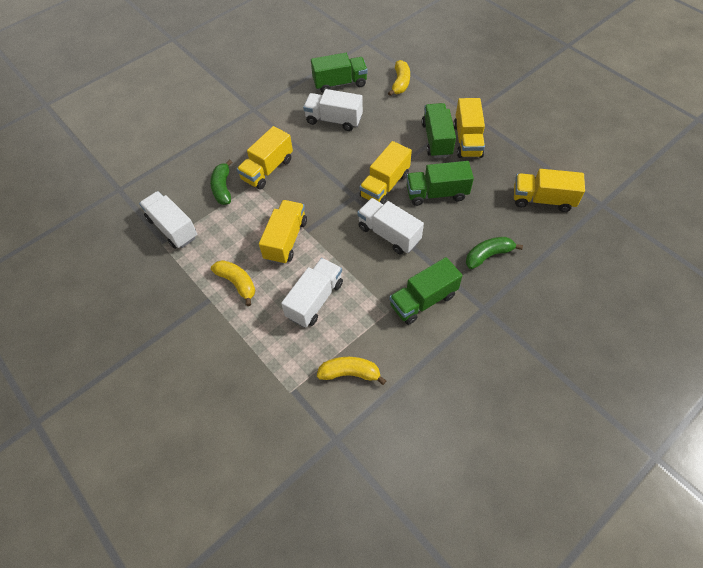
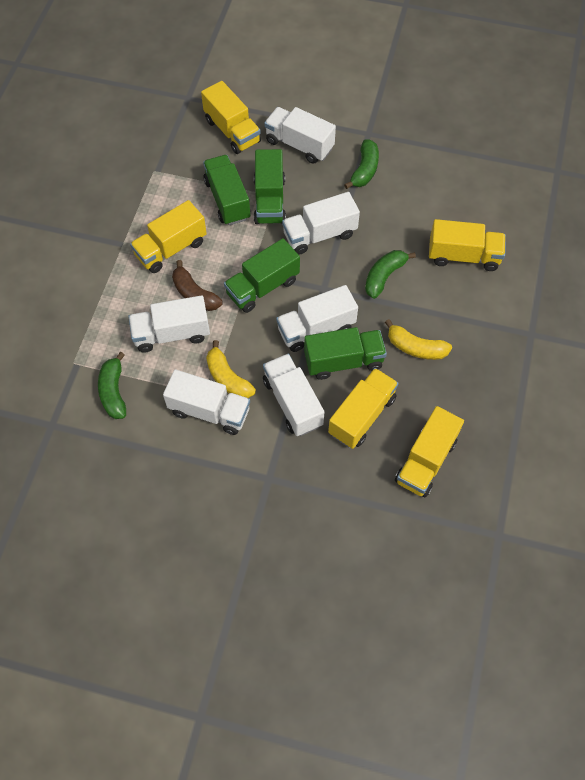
brown banana: 0 -> 1
green banana: 2 -> 3
white truck: 4 -> 6
yellow banana: 3 -> 2

